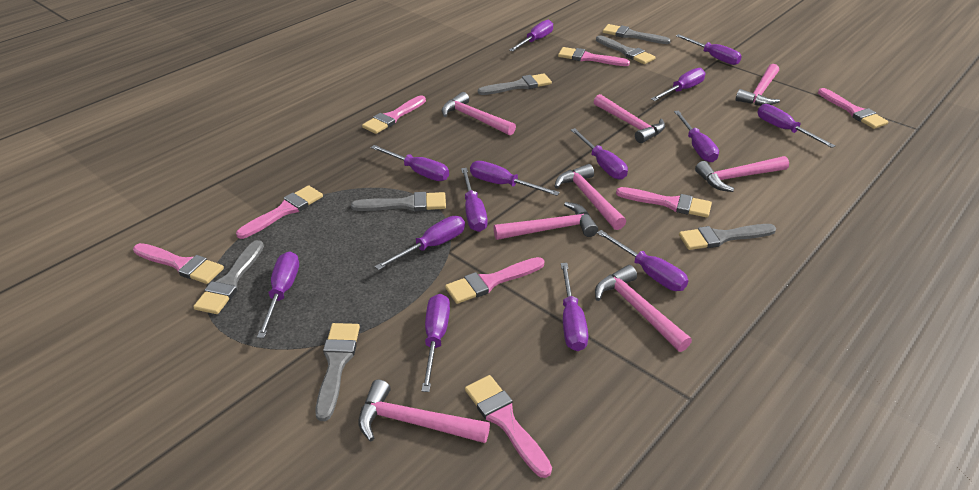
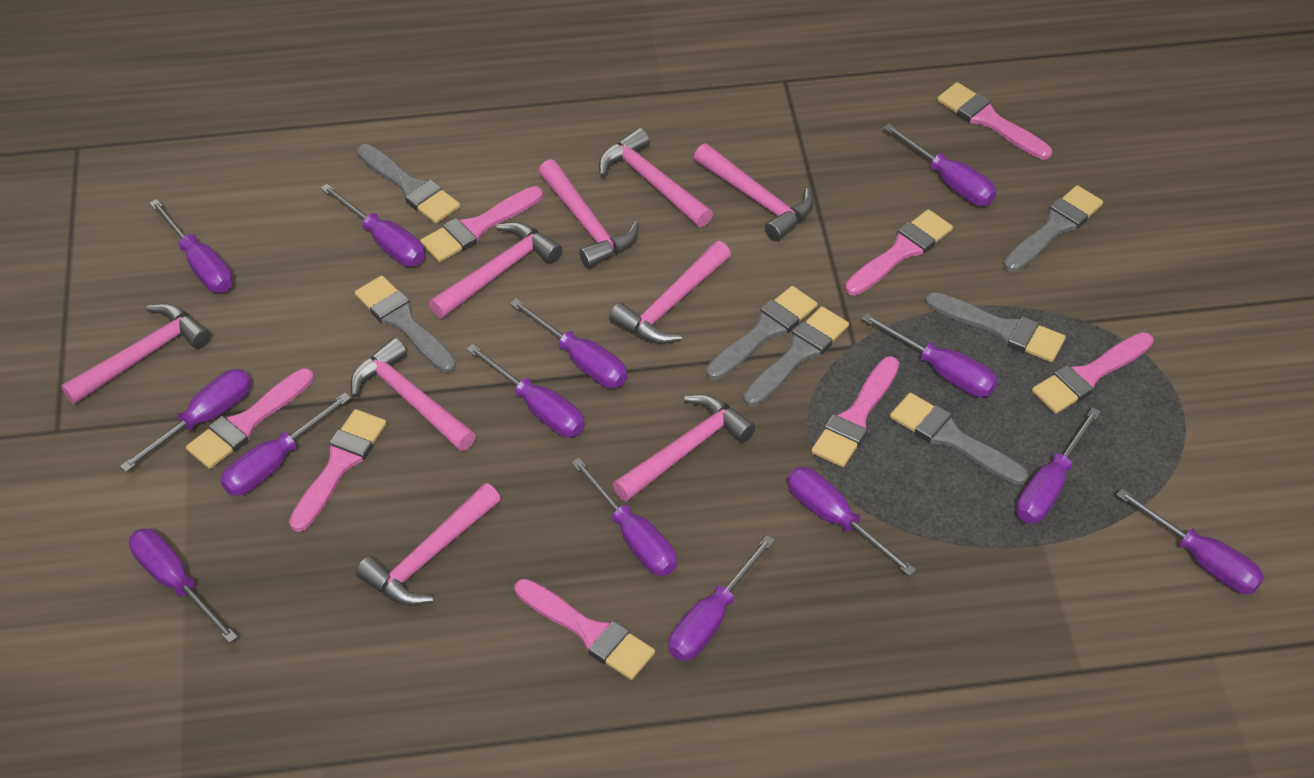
pink hammer: 8 -> 9

